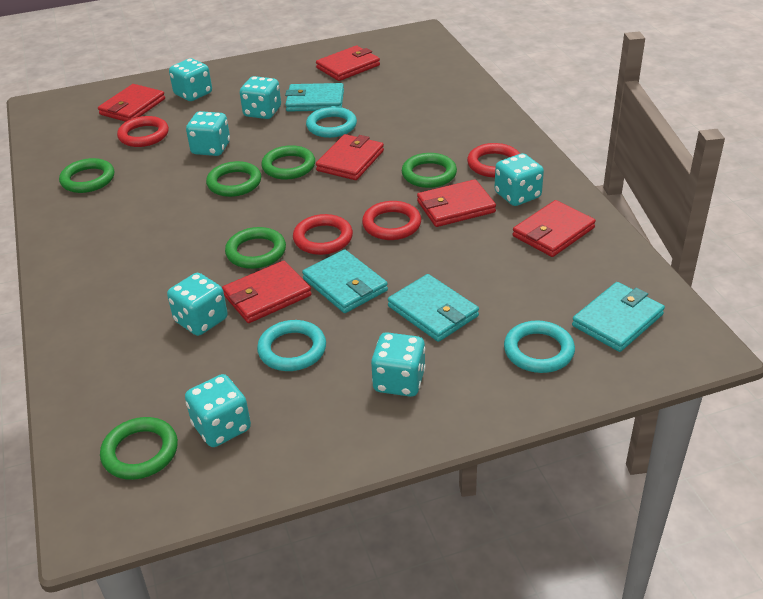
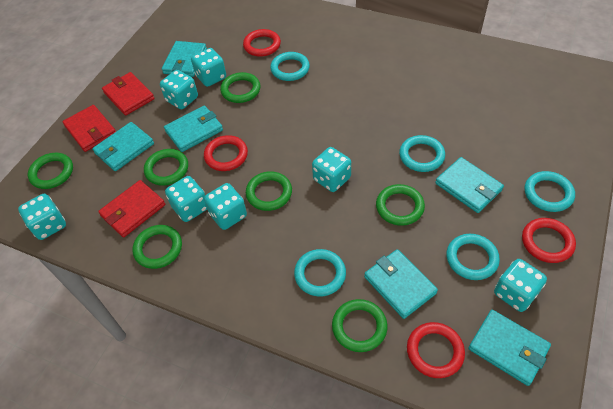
green ring: 6 -> 7
red wallet: 6 -> 3
turquoise ring: 3 -> 5
turquoise wallet: 4 -> 6

